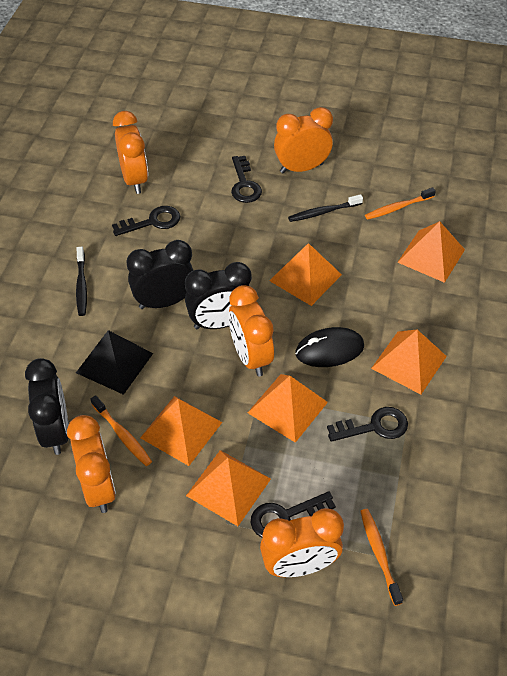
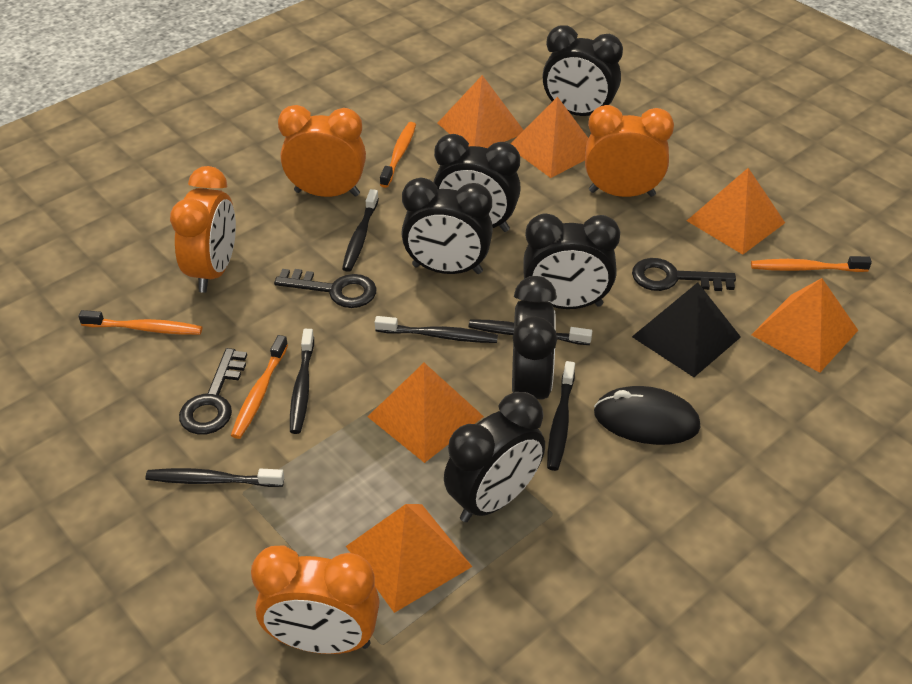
black clock: 3 -> 6
black key: 4 -> 3
black toothbrush: 2 -> 6
orange clock: 5 -> 4
orange toothbrush: 3 -> 4

